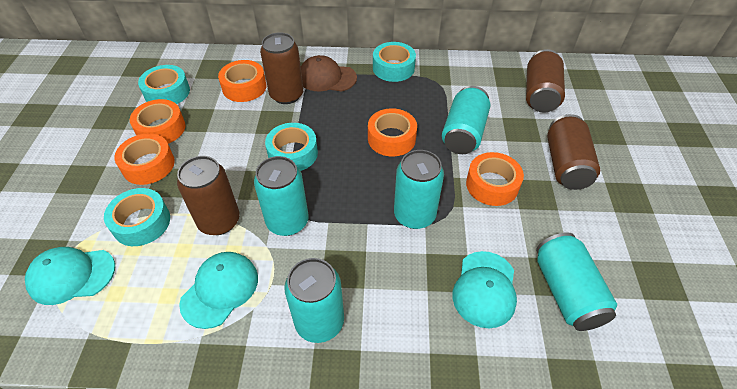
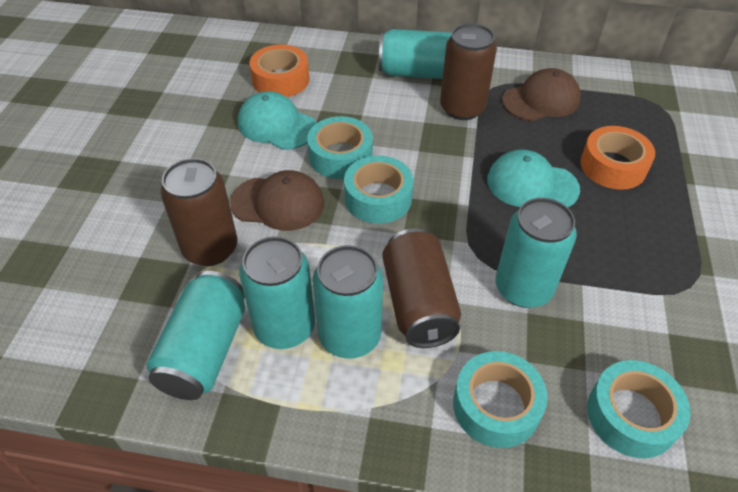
brown can: 4 -> 3
brown cap: 1 -> 2
orange tape: 5 -> 2
turquoise cap: 3 -> 2

